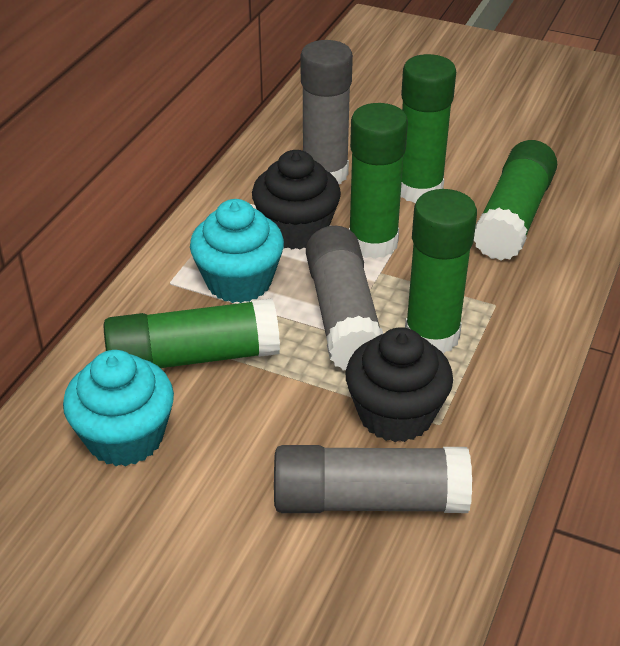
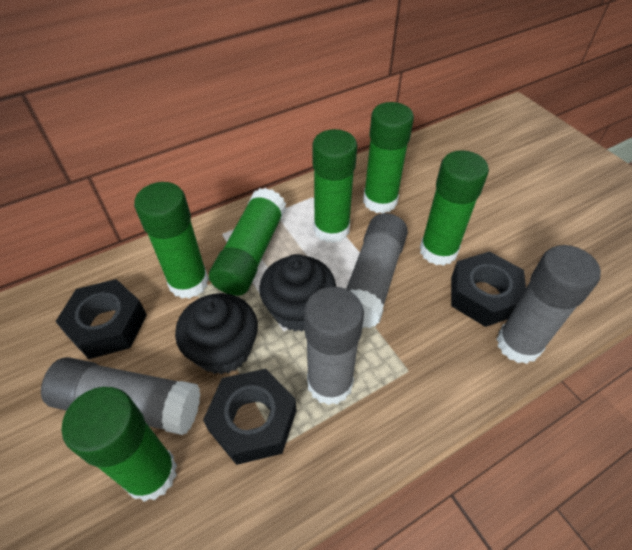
black nut: 0 -> 3
green glue stick: 5 -> 6
grey glue stick: 3 -> 4
turquoise cupcake: 2 -> 0

